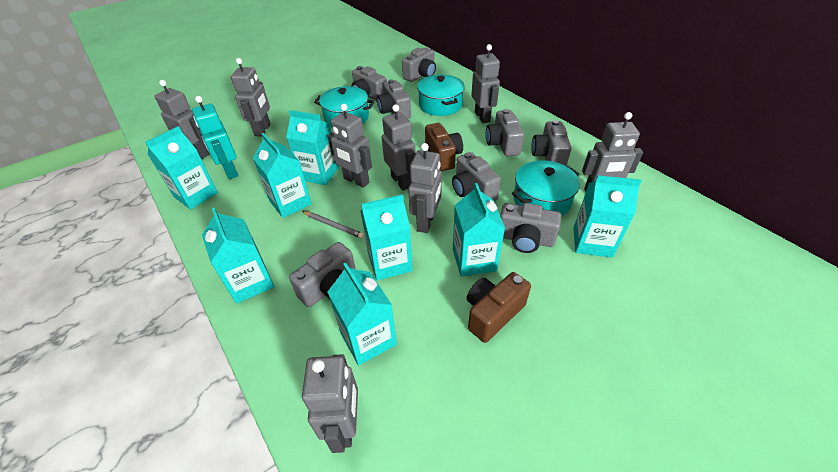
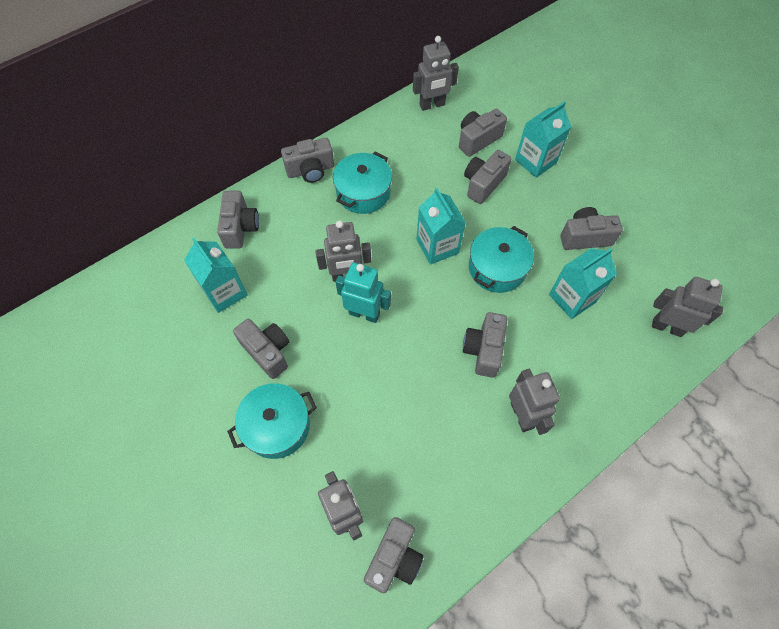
brown camera: 2 -> 0
grey pencil: 1 -> 0
grey robot: 8 -> 5
turquoise carton: 8 -> 4

